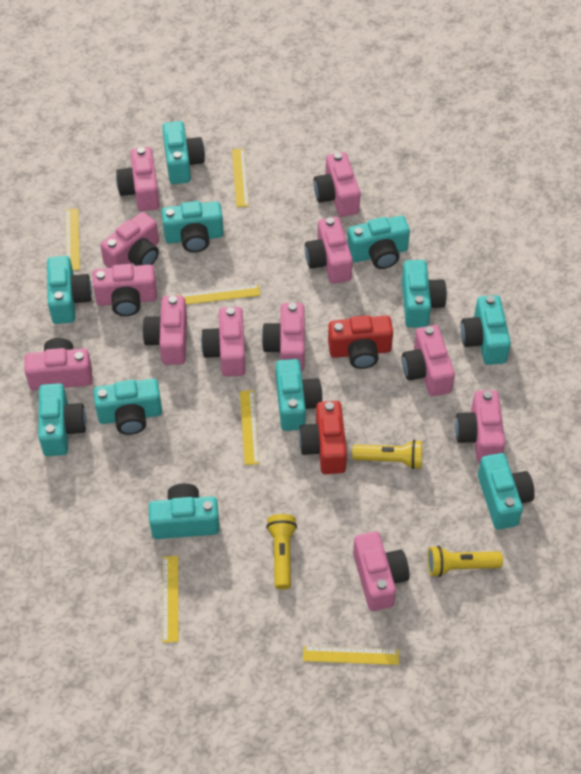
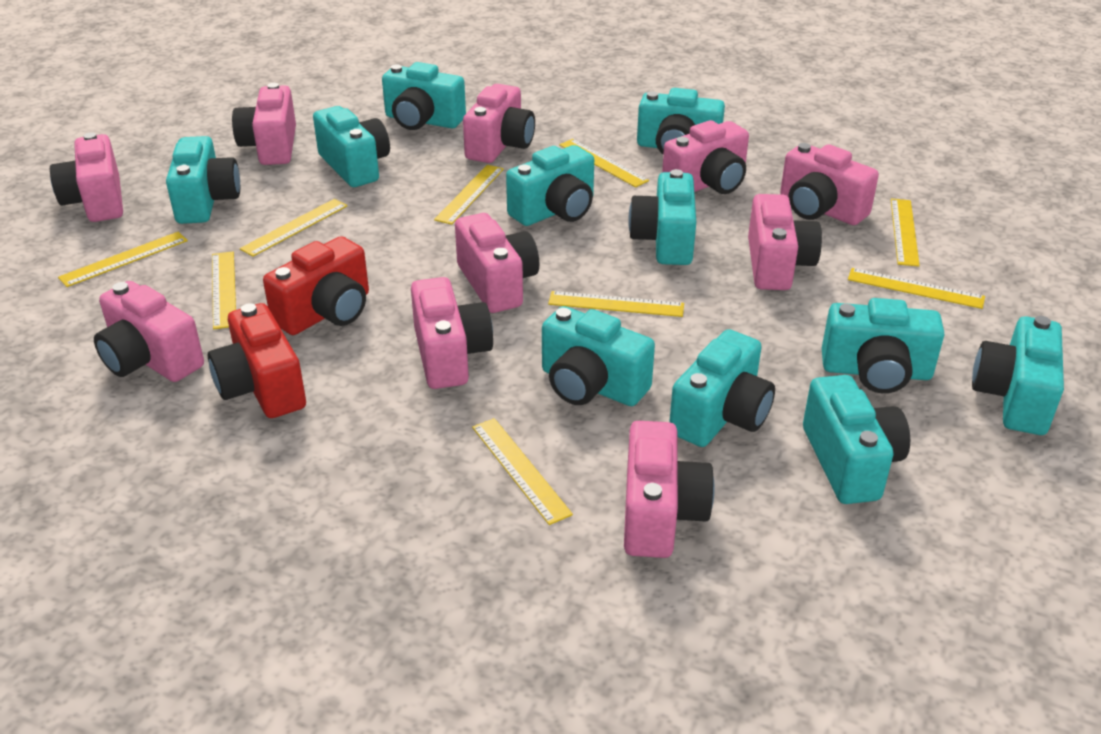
pink camera: 12 -> 10
yellow flashlight: 3 -> 0
yellow ruler: 6 -> 9

